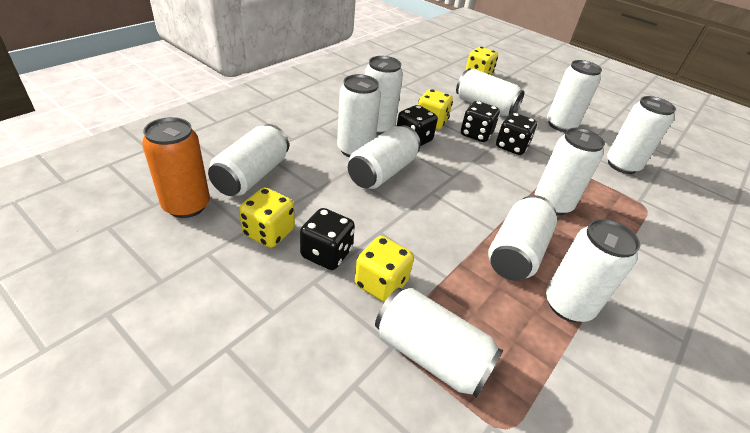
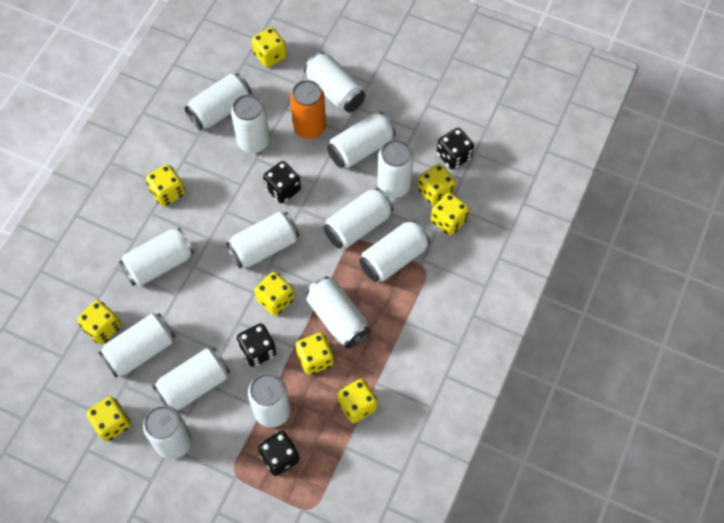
white can: 11 -> 14
yellow dice: 4 -> 9

